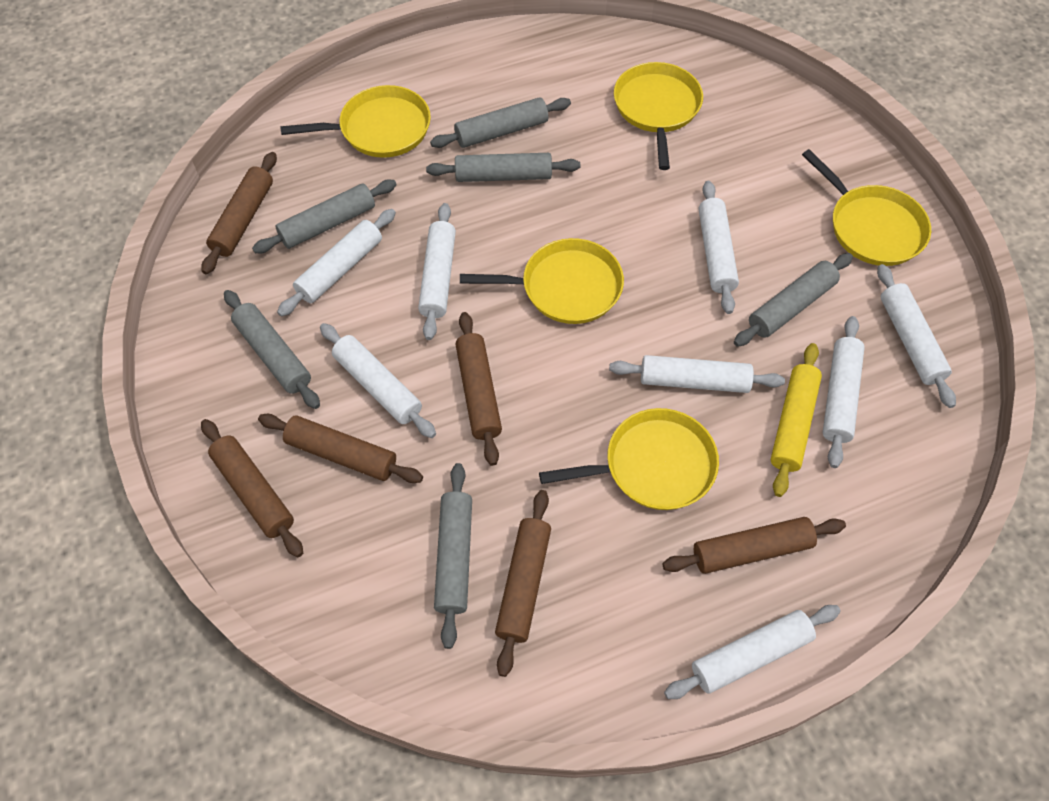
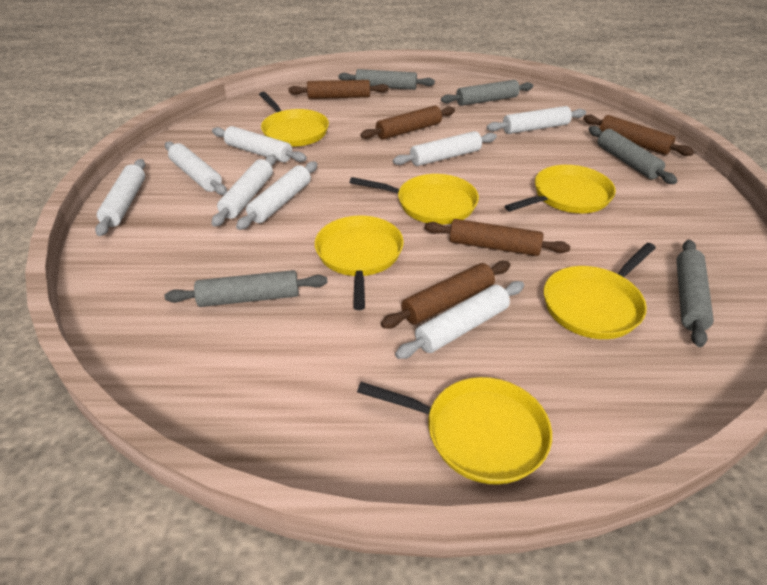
brown rolling pin: 6 -> 5
grey rolling pin: 6 -> 5
yellow pan: 5 -> 6
yellow rolling pin: 1 -> 0

